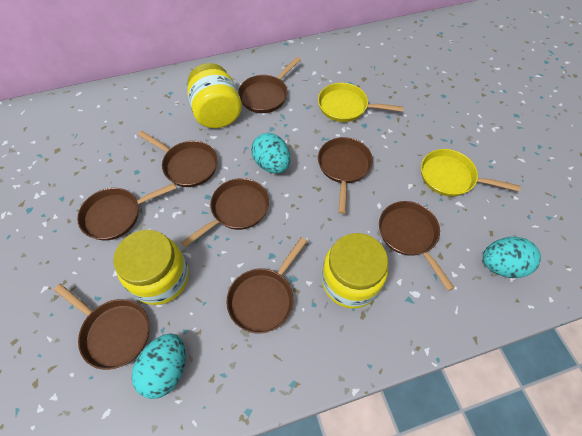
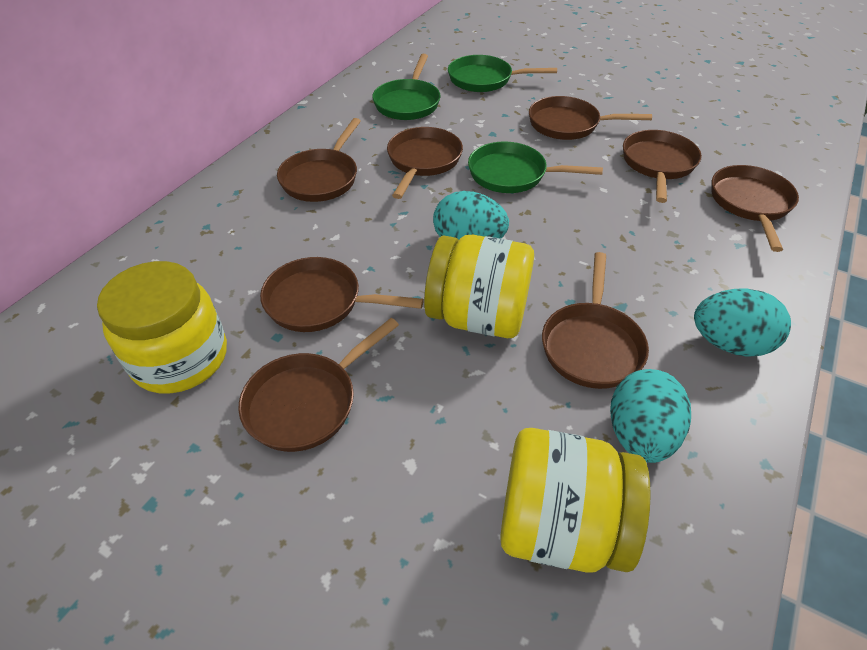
green pan: 0 -> 3
yellow pan: 2 -> 0

